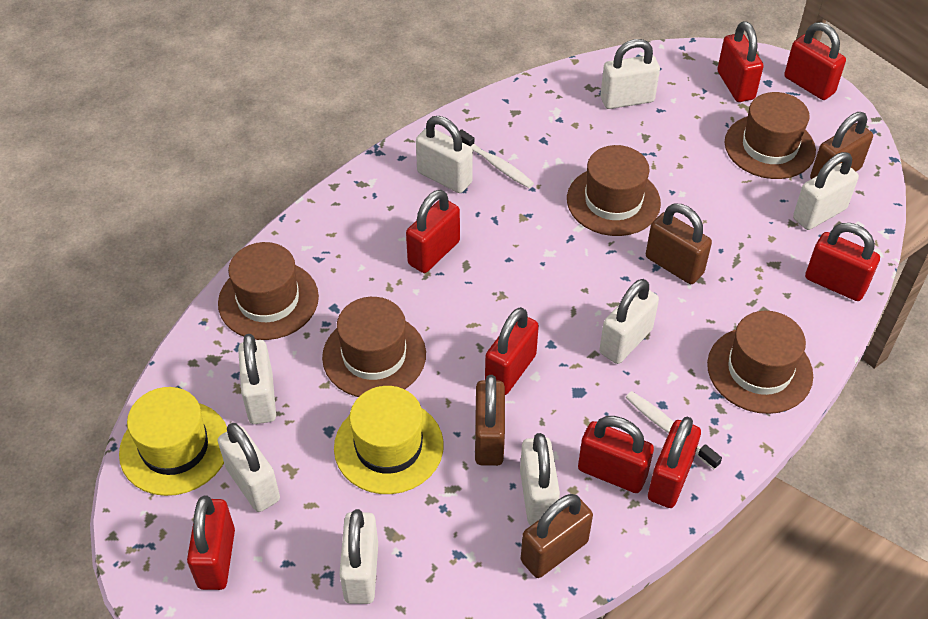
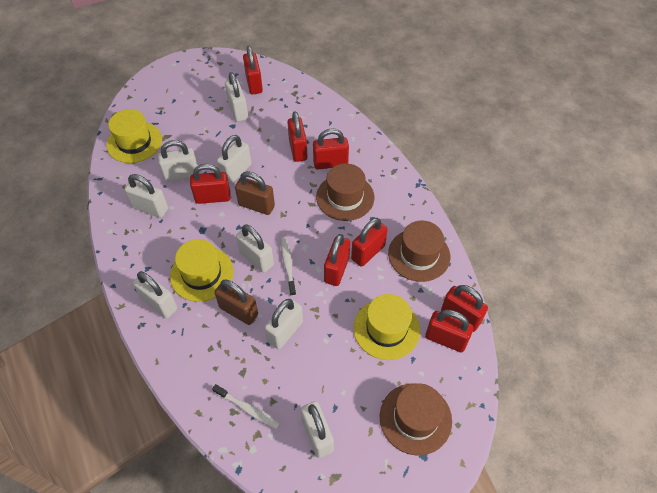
brown hat: 5 -> 3
brown padlock: 4 -> 2
yellow hat: 2 -> 3

